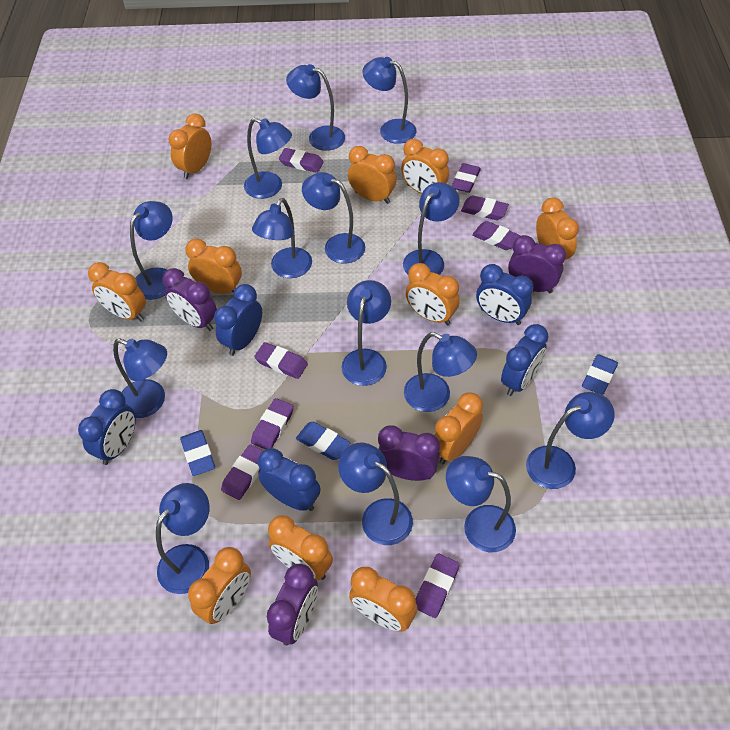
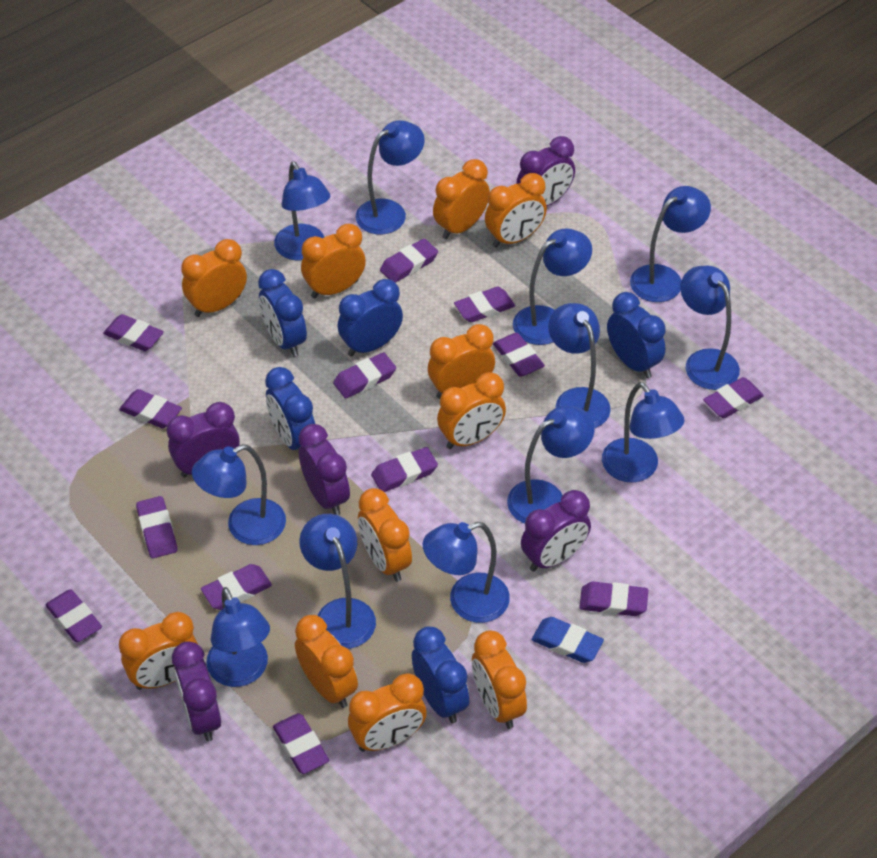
blue eraser: 3 -> 1
blue lamp: 14 -> 12
purple clock: 4 -> 5
purple eraser: 8 -> 13

